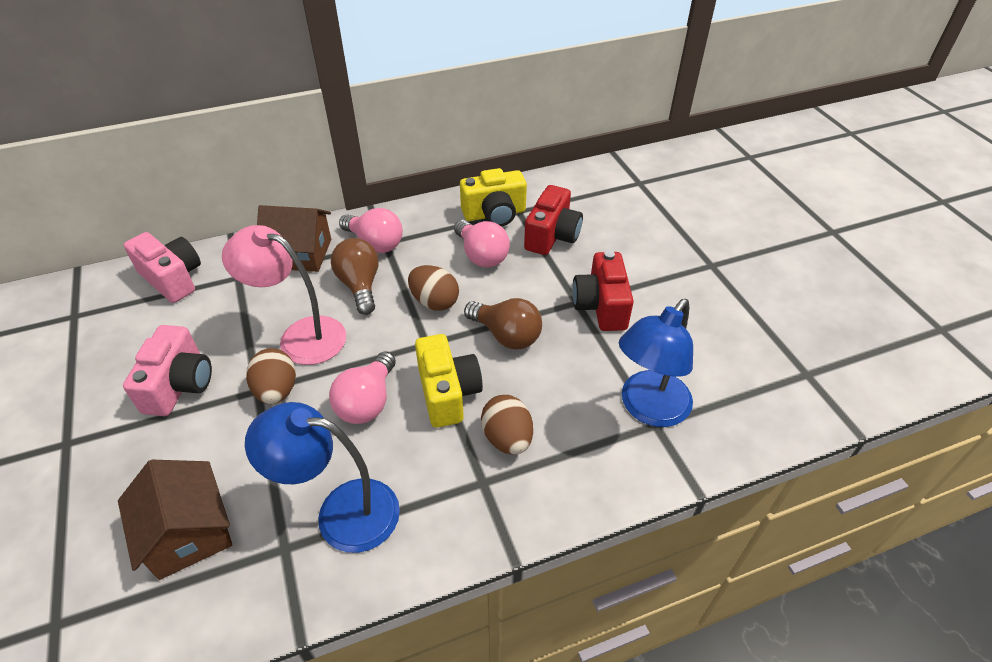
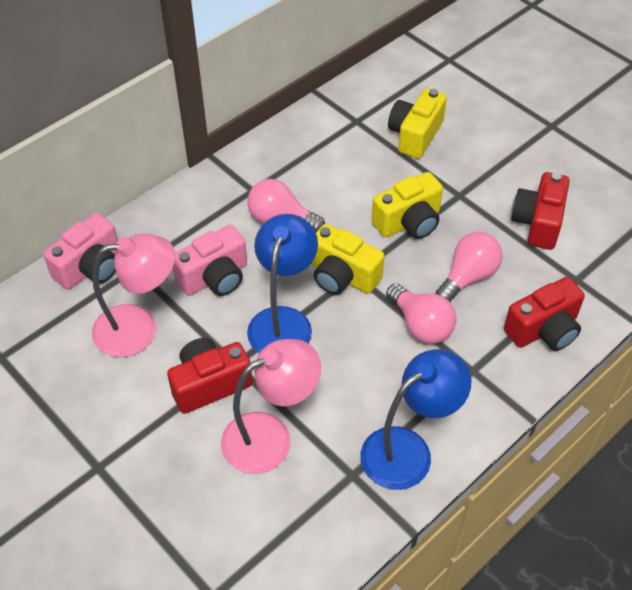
brown egg: 3 -> 0
brown house: 2 -> 0
brown light bulb: 2 -> 0
pink lamp: 1 -> 2
red camera: 2 -> 3
yellow camera: 2 -> 3

